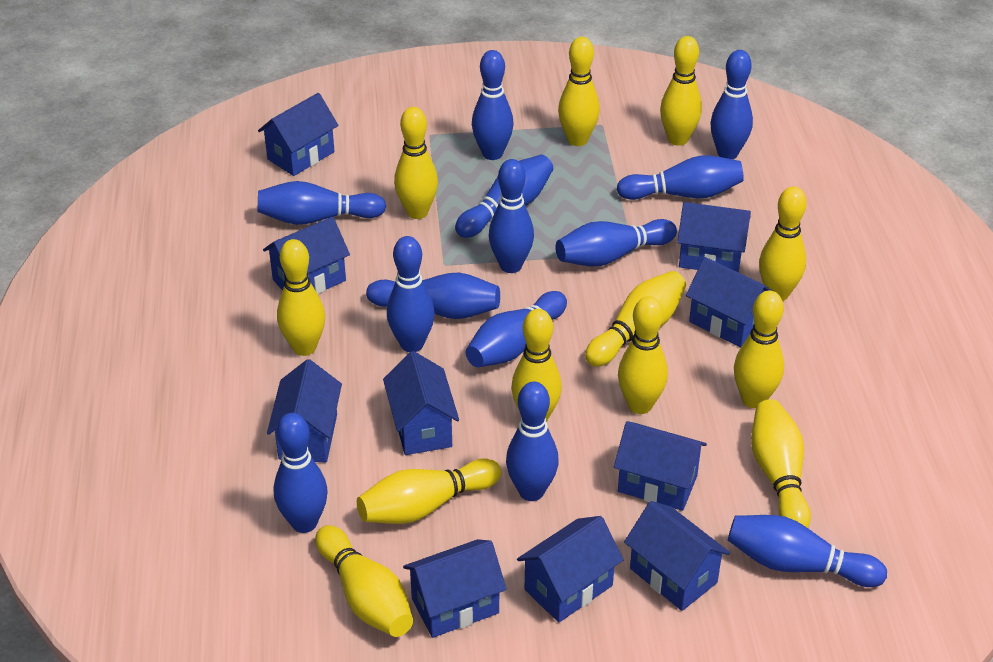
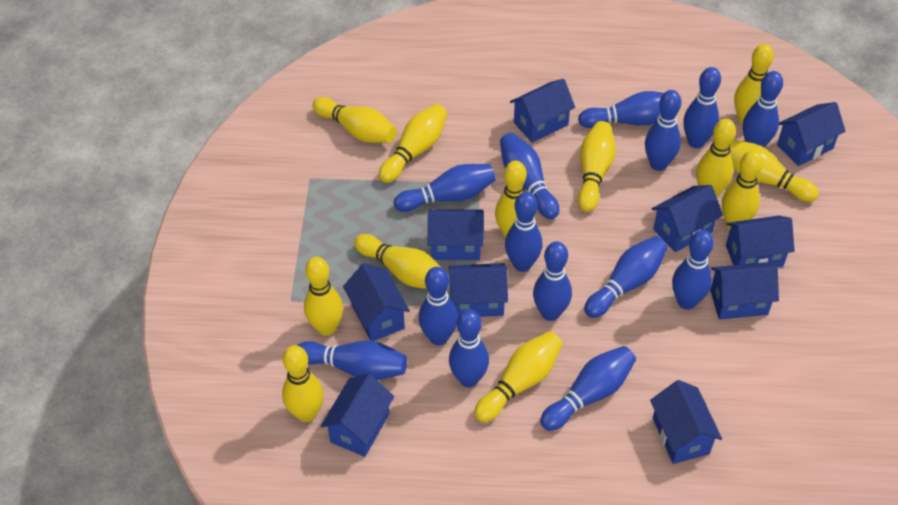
blue bowling pin: 13 -> 14

